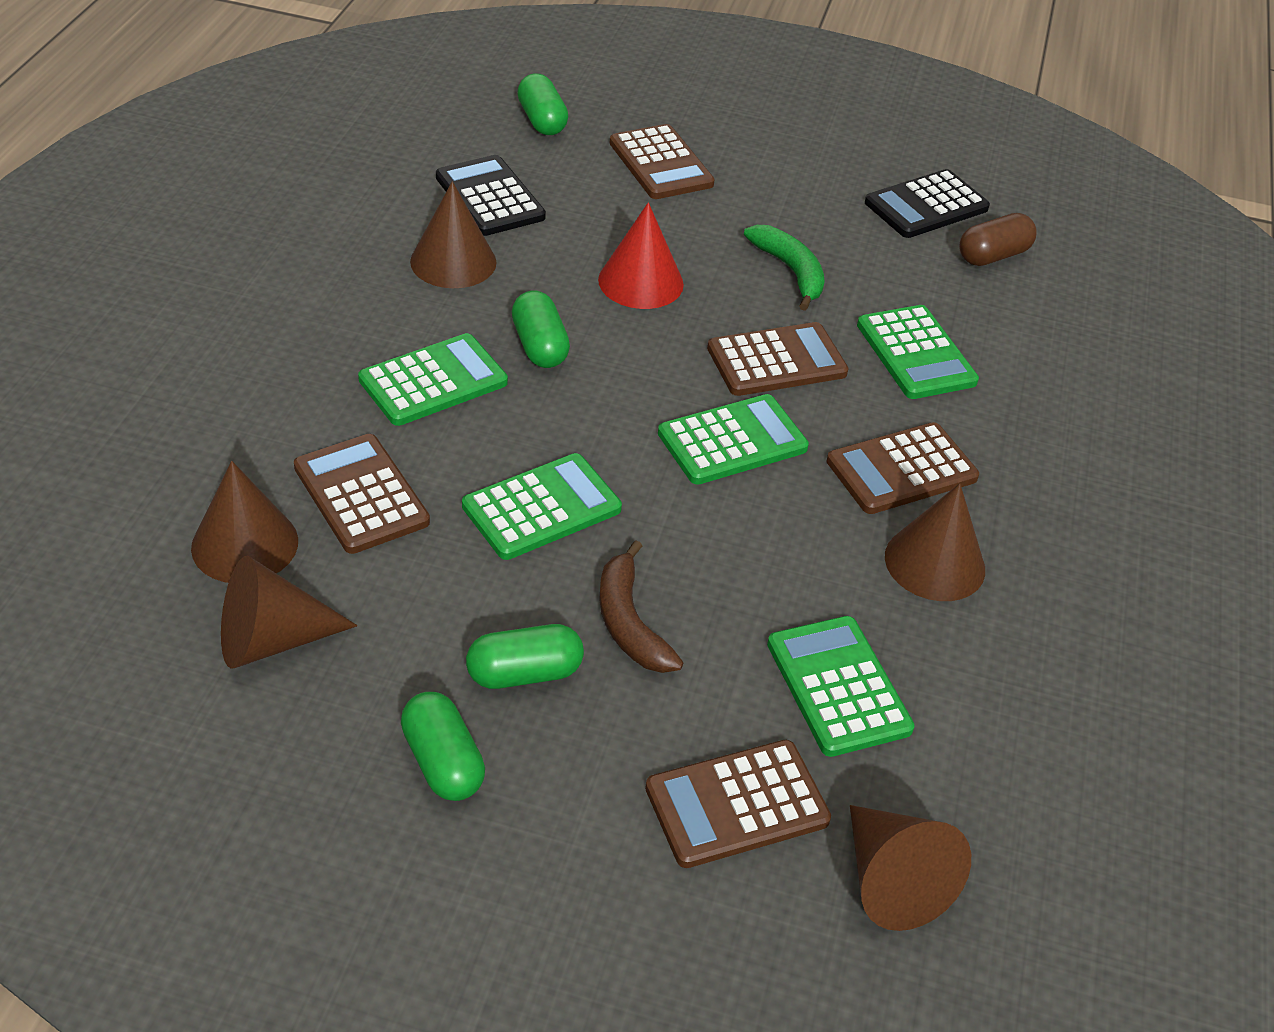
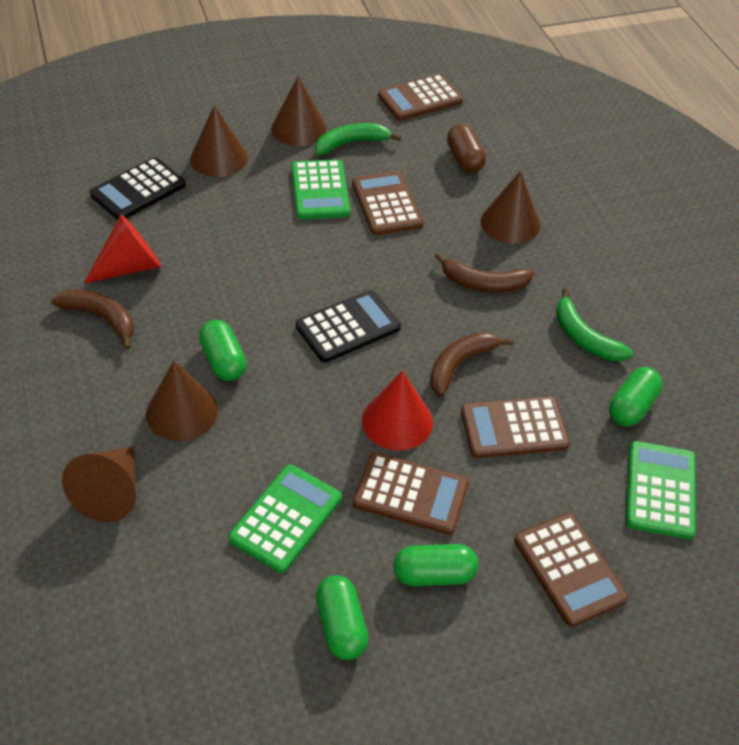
brown banana: 1 -> 3
green banana: 1 -> 2
green calculator: 5 -> 3
red cone: 1 -> 2

